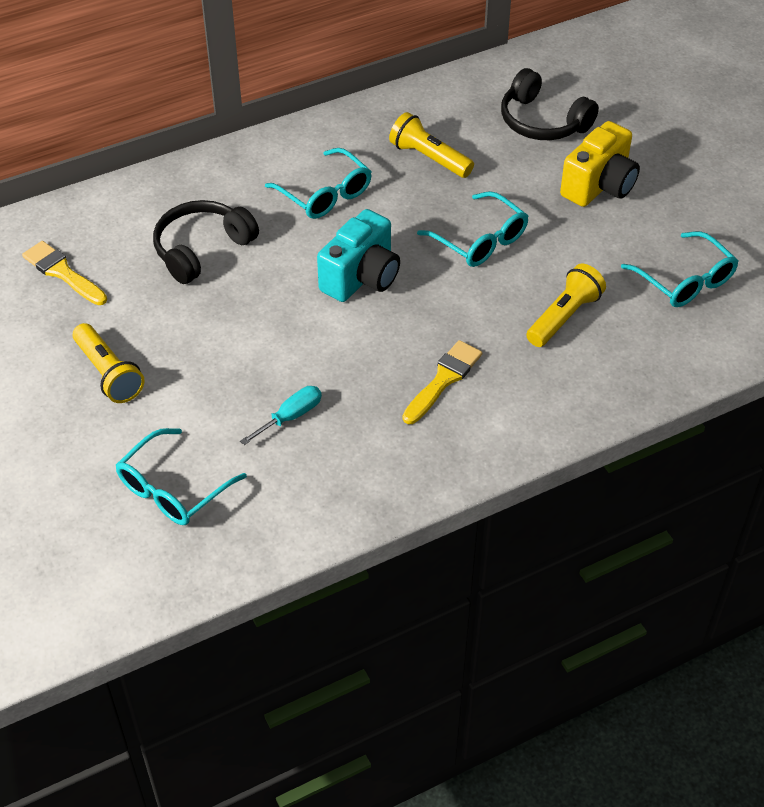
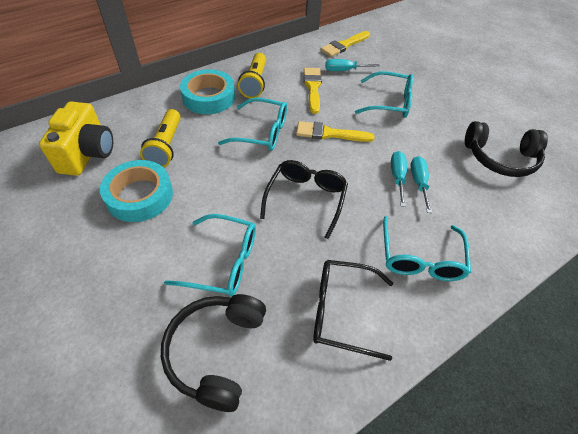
black glasses: 0 -> 2
turquoise camera: 1 -> 0
turquoise screwdriver: 1 -> 3
turquoise tape: 0 -> 2
yellow brush: 2 -> 3
yellow flashlight: 3 -> 2

